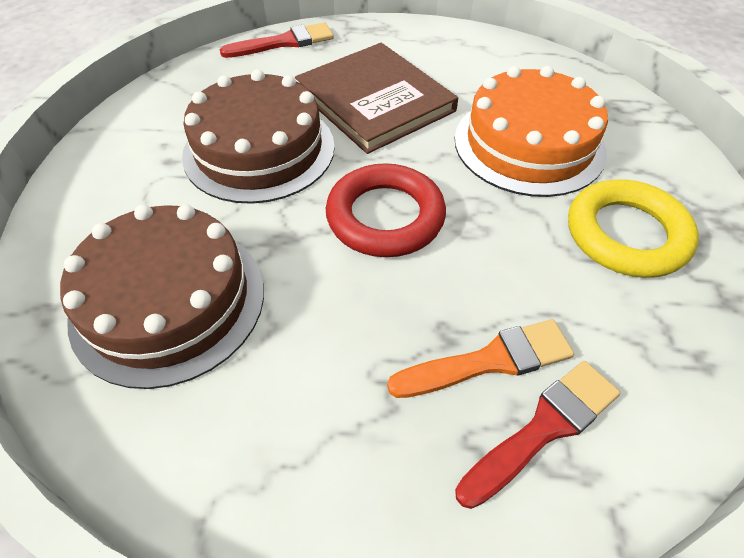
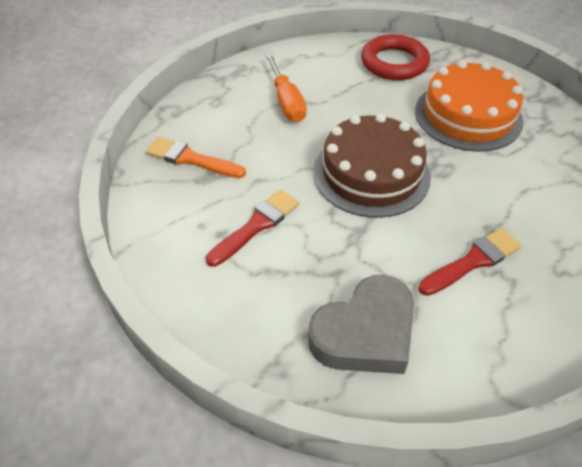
brown book: 1 -> 0
brown cake: 2 -> 1
grey heart: 0 -> 1
orange screwdriver: 0 -> 1
yellow ring: 1 -> 0

